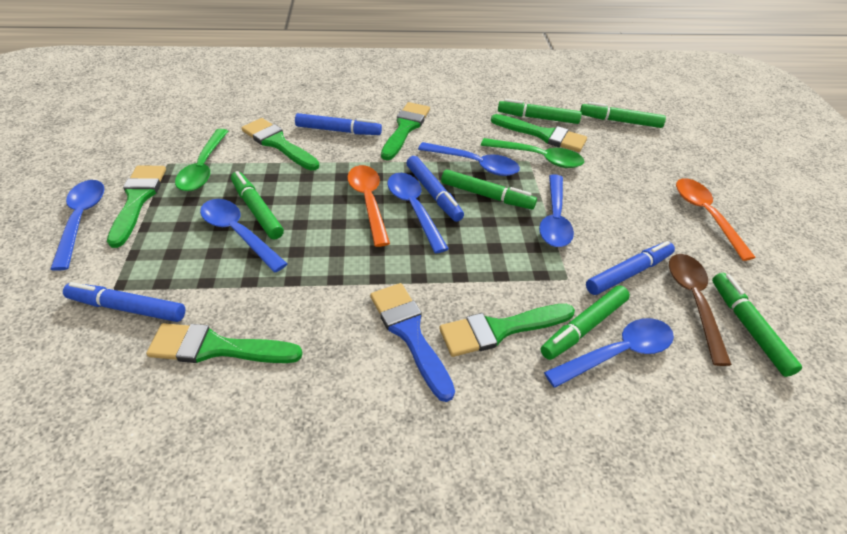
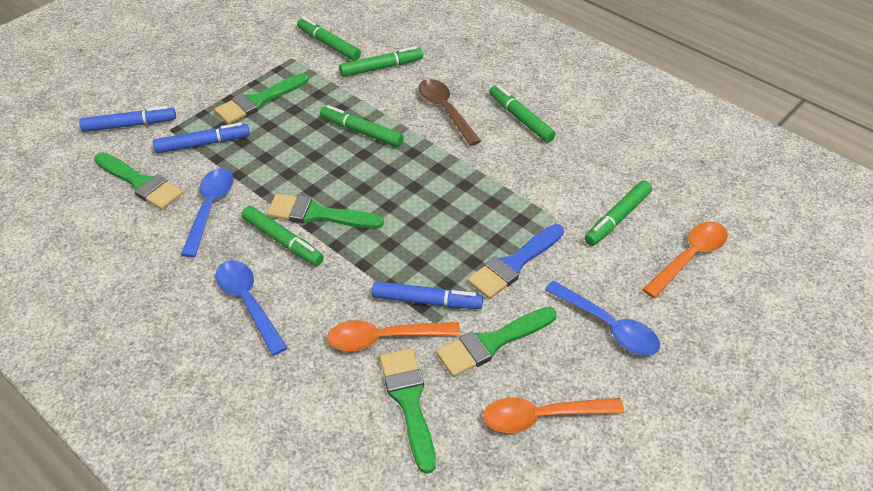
blue marker: 4 -> 3
blue spoon: 6 -> 3
green brush: 6 -> 5
green spoon: 2 -> 0
orange spoon: 2 -> 3

